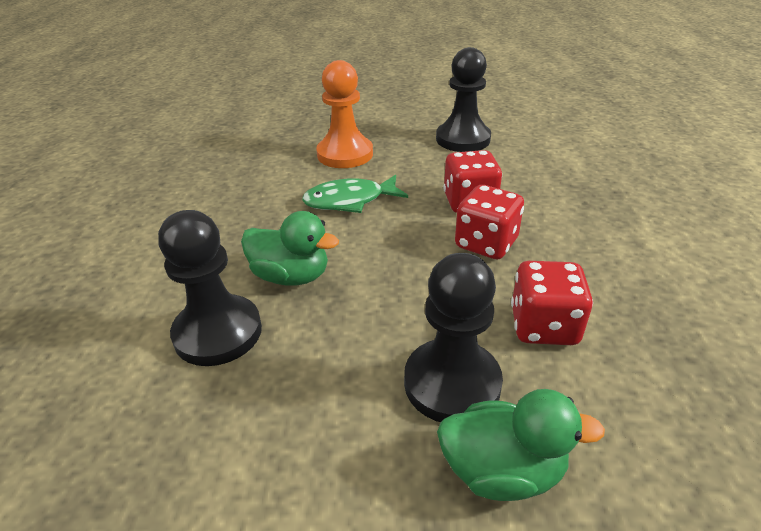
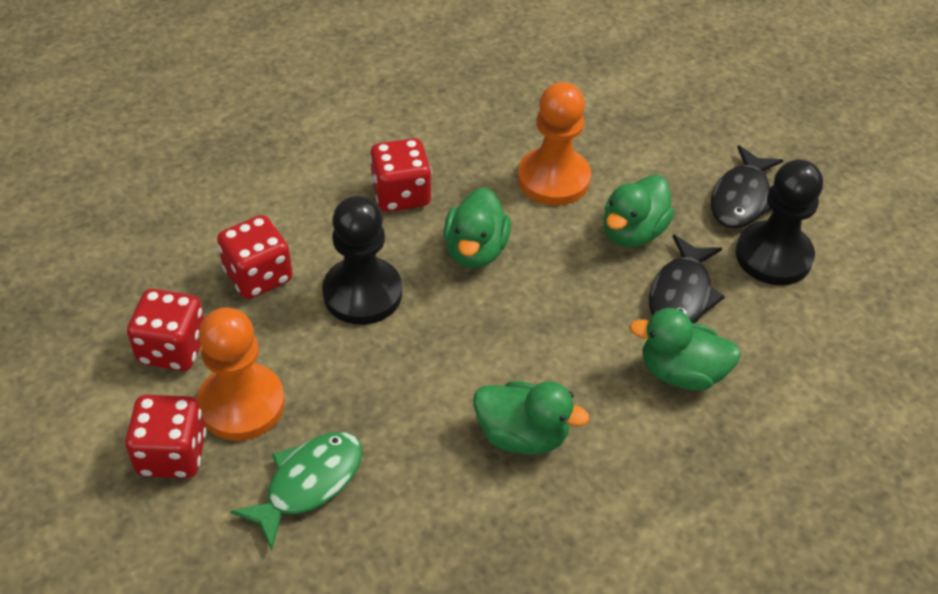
black fish: 0 -> 2
black pawn: 3 -> 2
green duck: 2 -> 4
orange pawn: 1 -> 2
red dice: 3 -> 4

